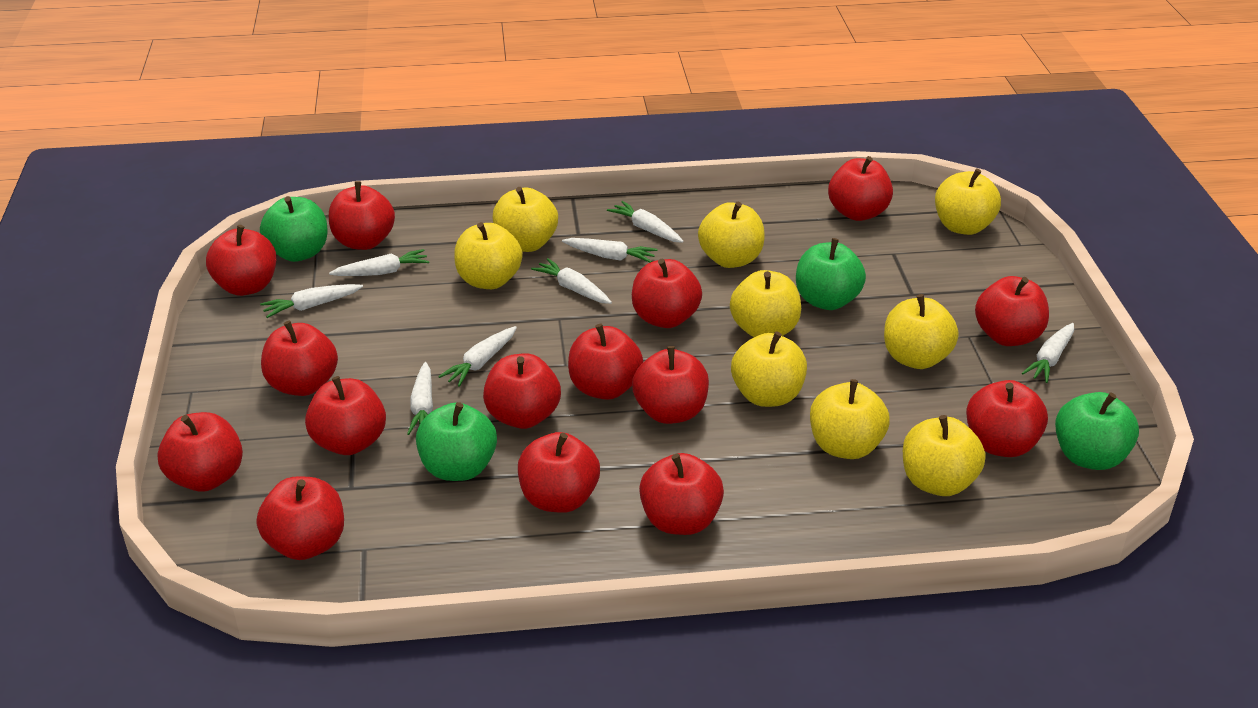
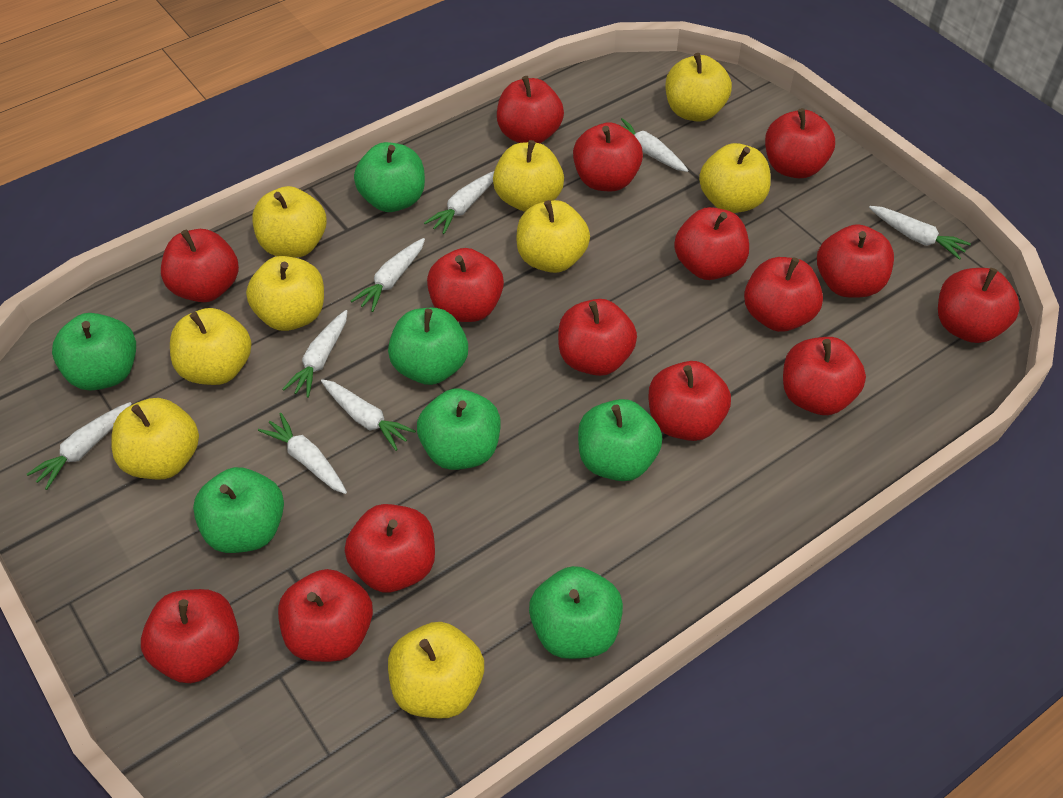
green apple: 4 -> 7

